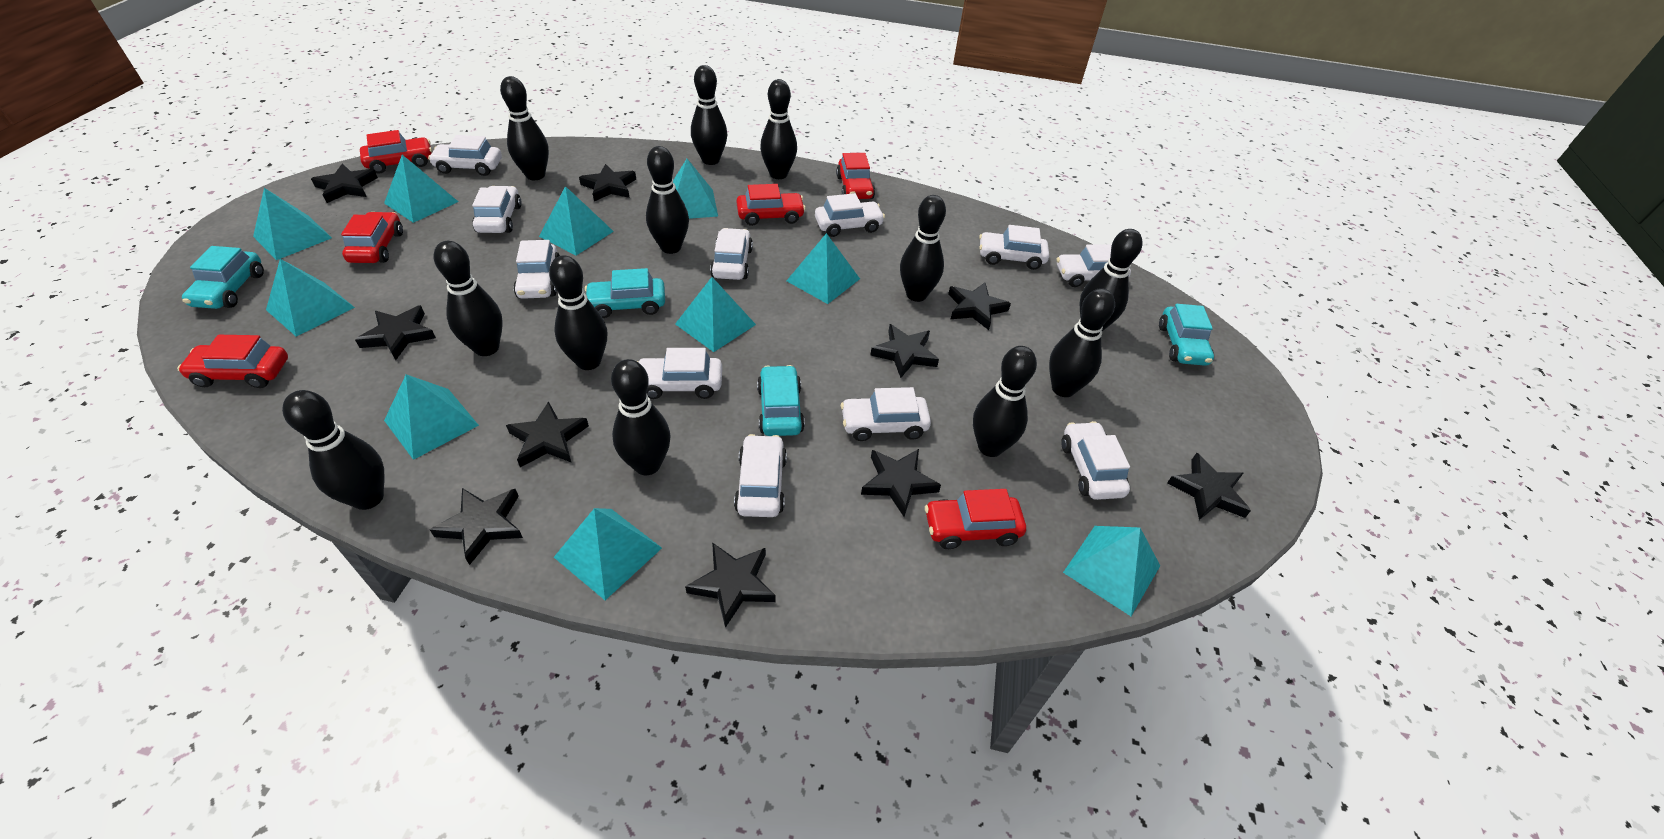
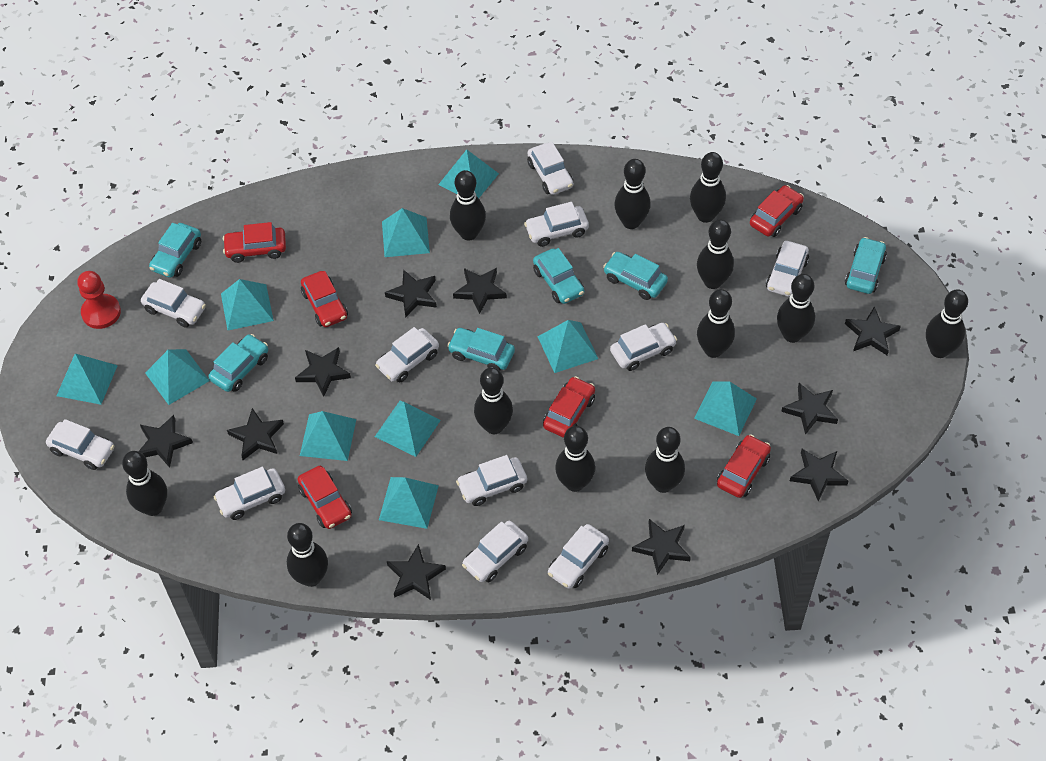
red pawn: 0 -> 1
turquoise car: 4 -> 6

